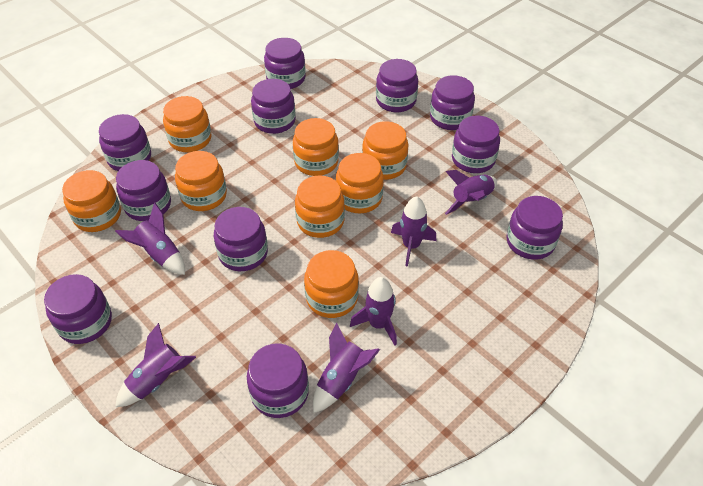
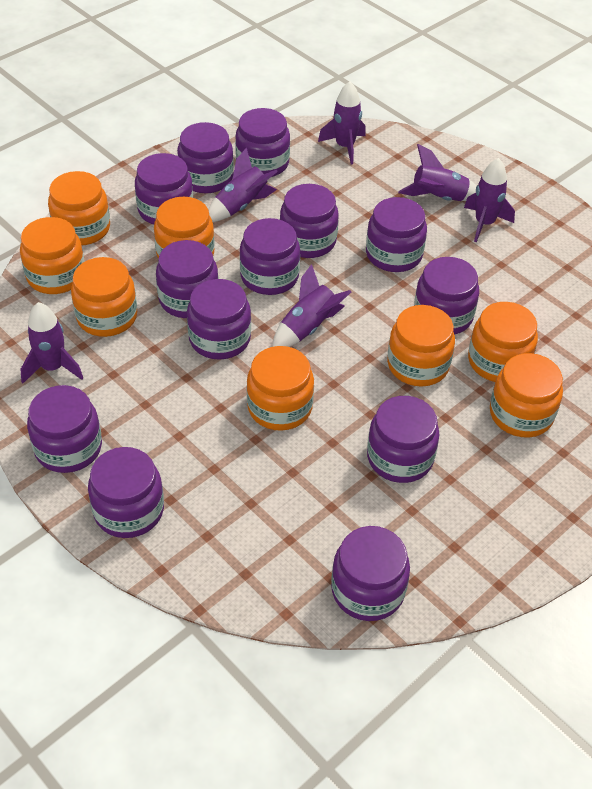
purple jar: 11 -> 13

